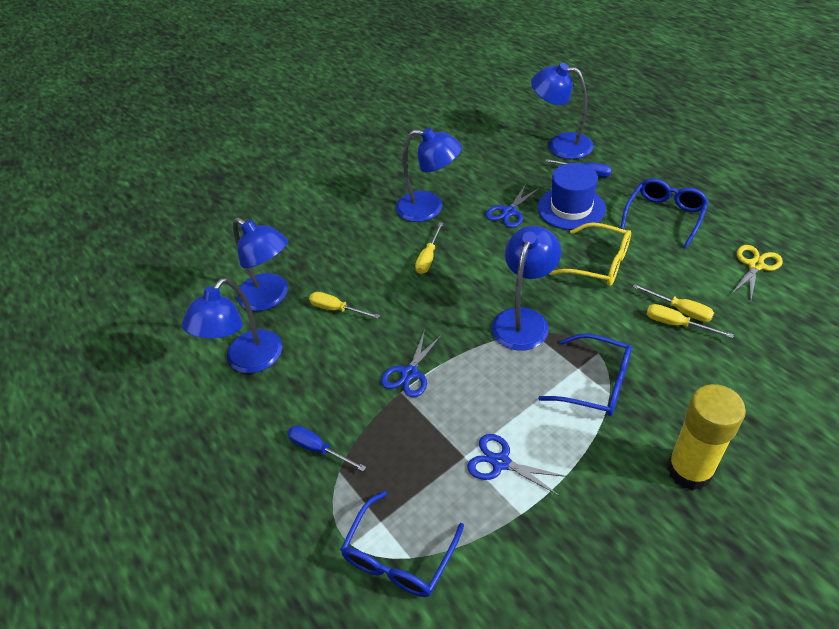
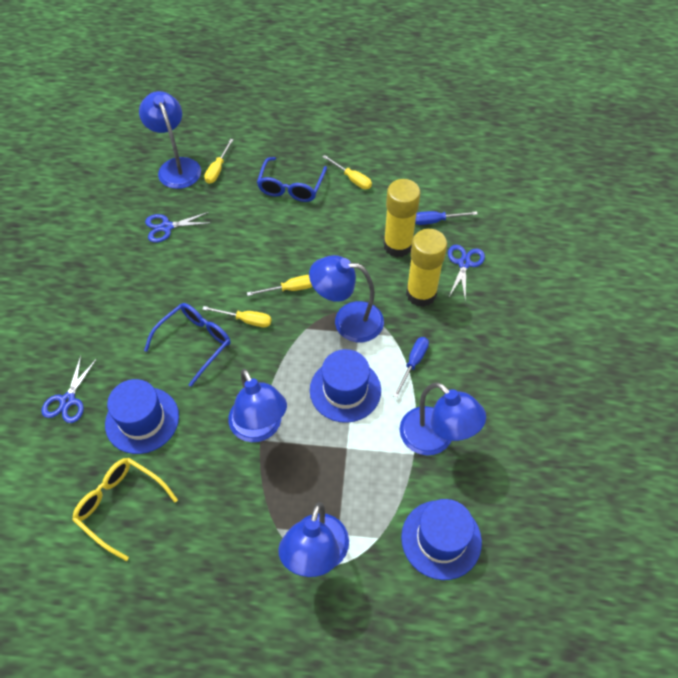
blue glasses: 3 -> 2
blue hat: 1 -> 3
yellow glue stick: 1 -> 2
yellow scissors: 1 -> 0

